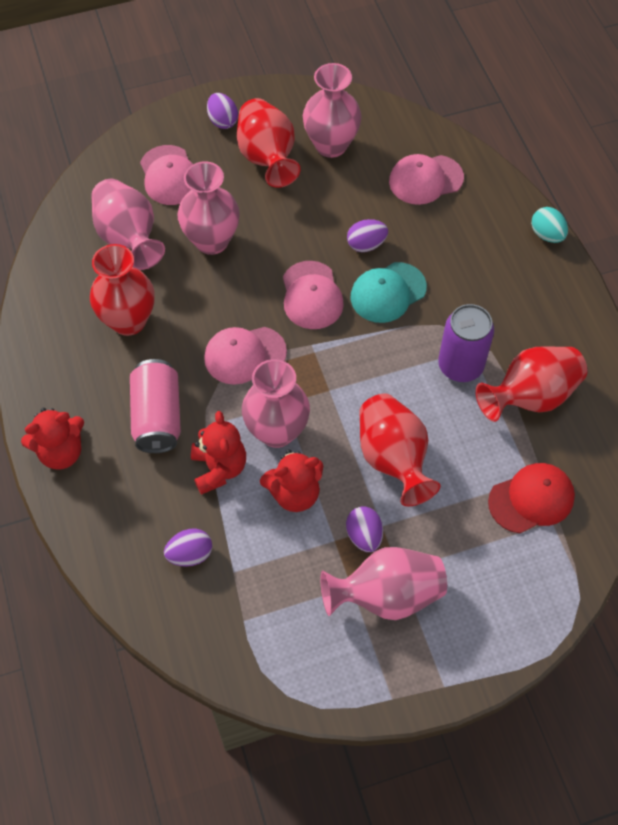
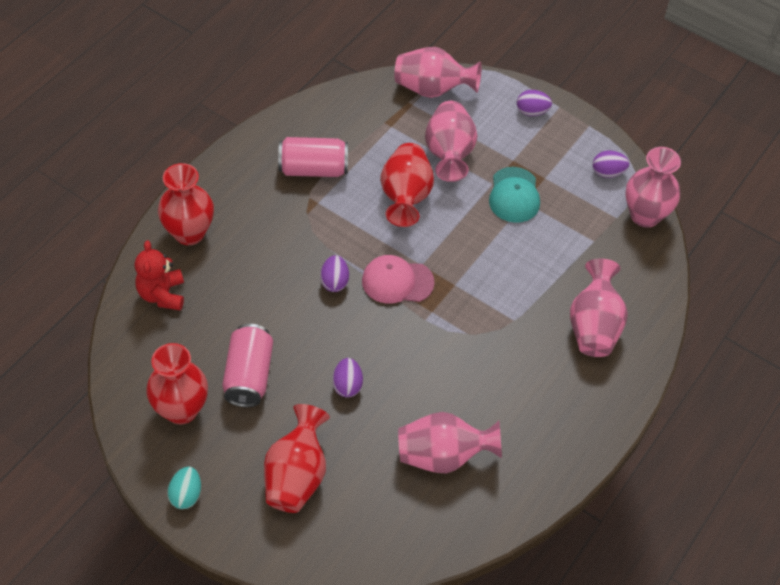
pink can: 1 -> 2
pink cap: 4 -> 1
purple can: 1 -> 0
red cap: 1 -> 0
red teddy bear: 3 -> 1

